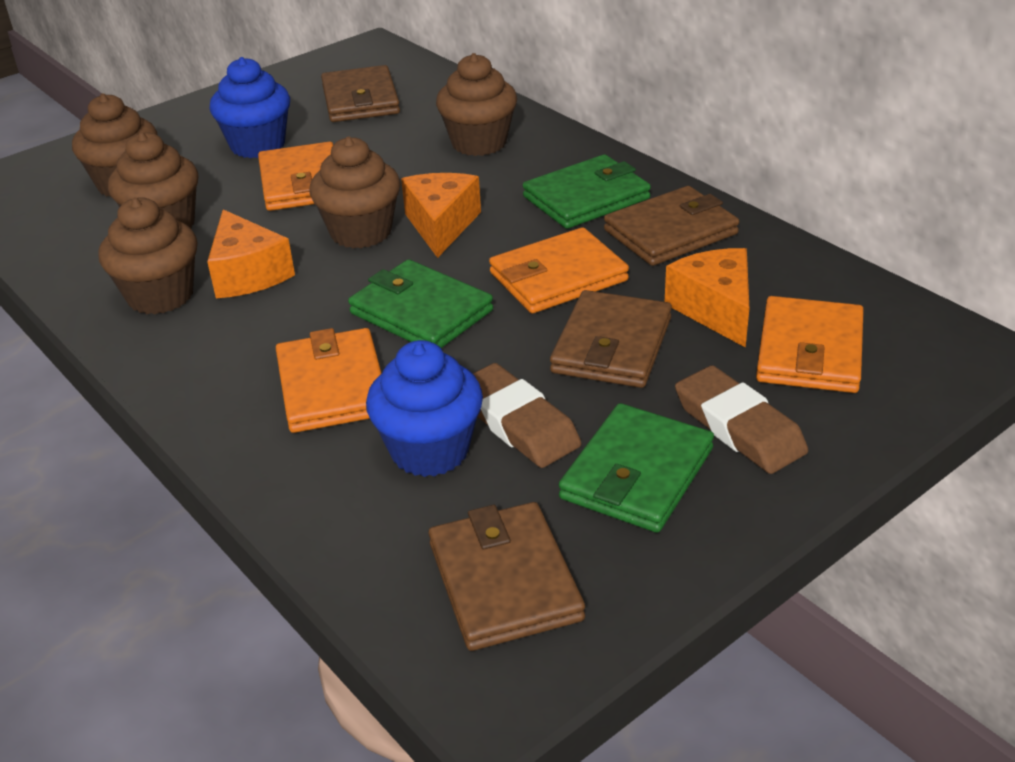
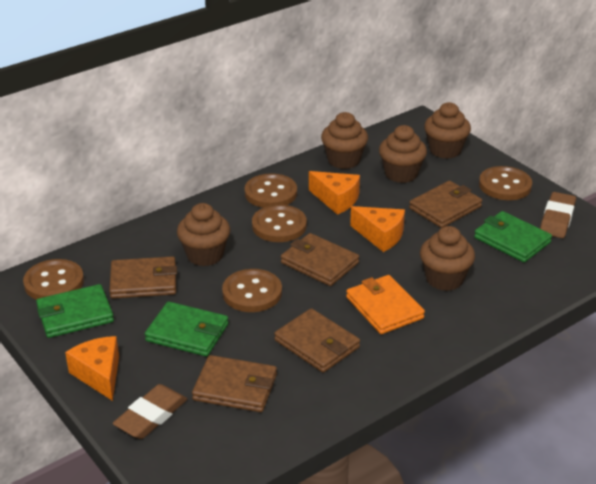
blue cupcake: 2 -> 0
brown button: 0 -> 5
brown wallet: 4 -> 5
orange wallet: 4 -> 1

